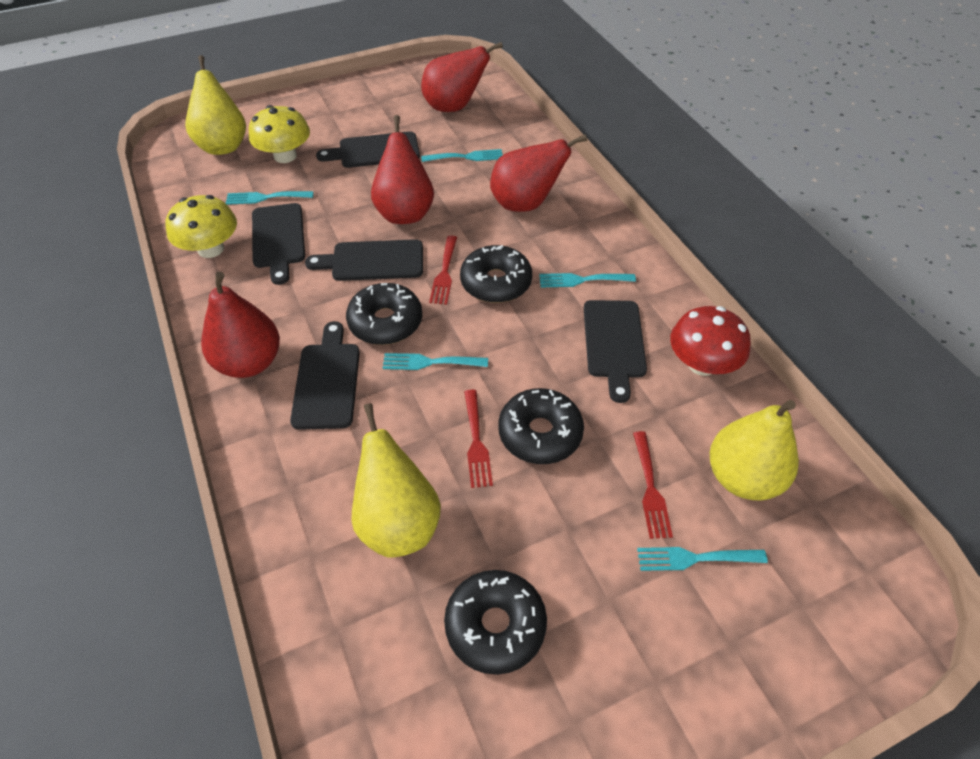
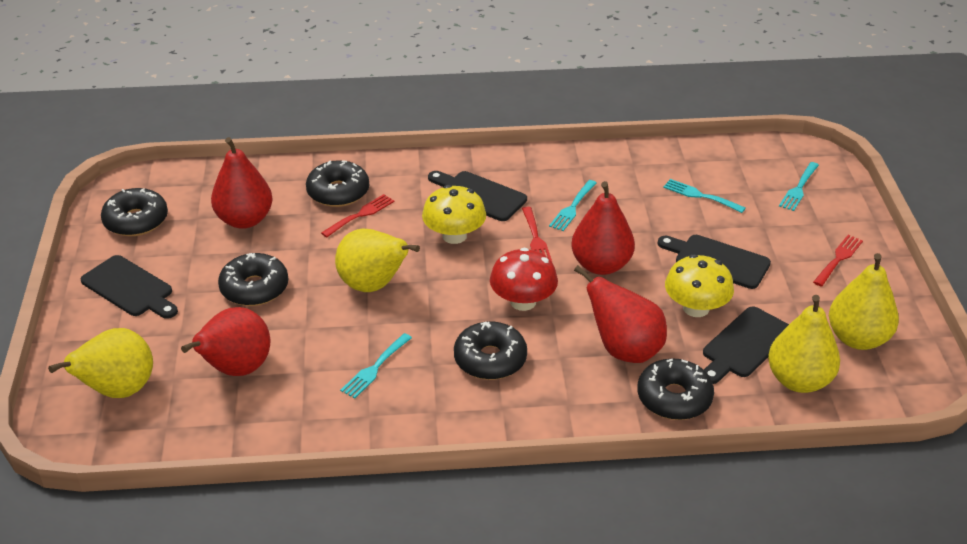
black cutting board: 5 -> 4
black donut: 4 -> 5
turquoise fork: 5 -> 4
yellow pear: 3 -> 4

